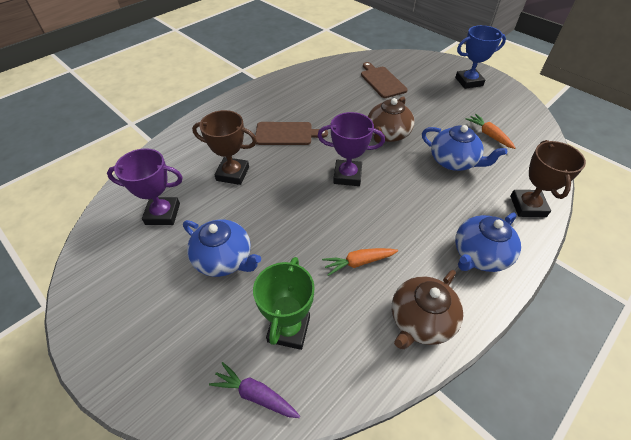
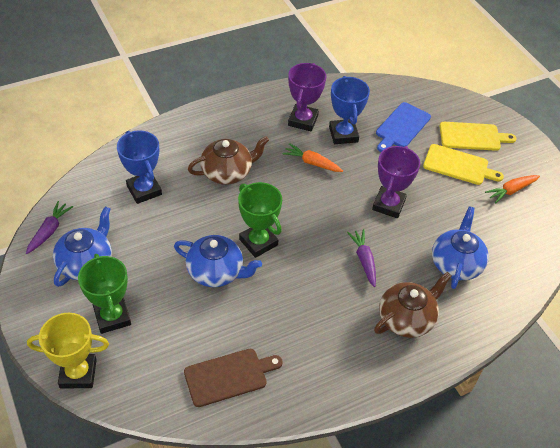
blue cutting board: 0 -> 1
blue trophy: 1 -> 2
brown cutting board: 2 -> 1
brown trophy: 2 -> 0
green trophy: 1 -> 2
purple carrot: 1 -> 2
yellow cutting board: 0 -> 2
yellow trophy: 0 -> 1

